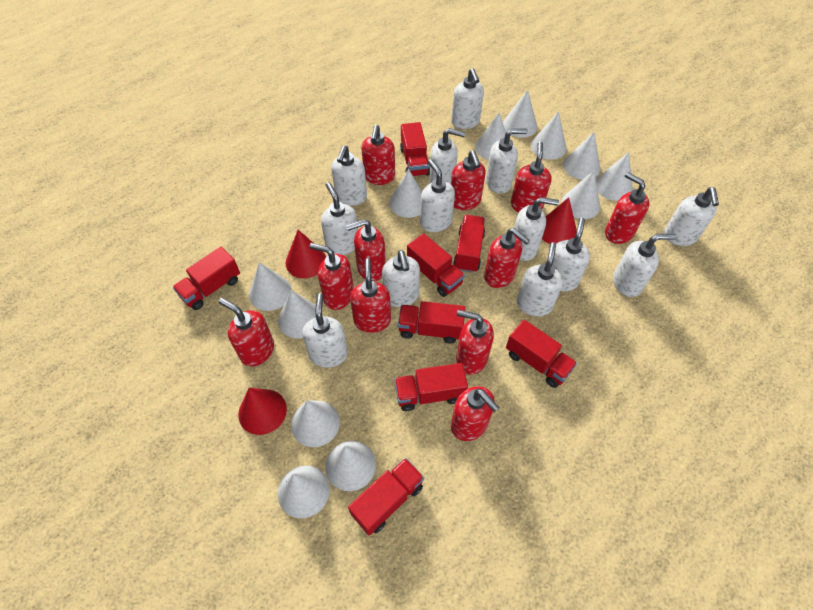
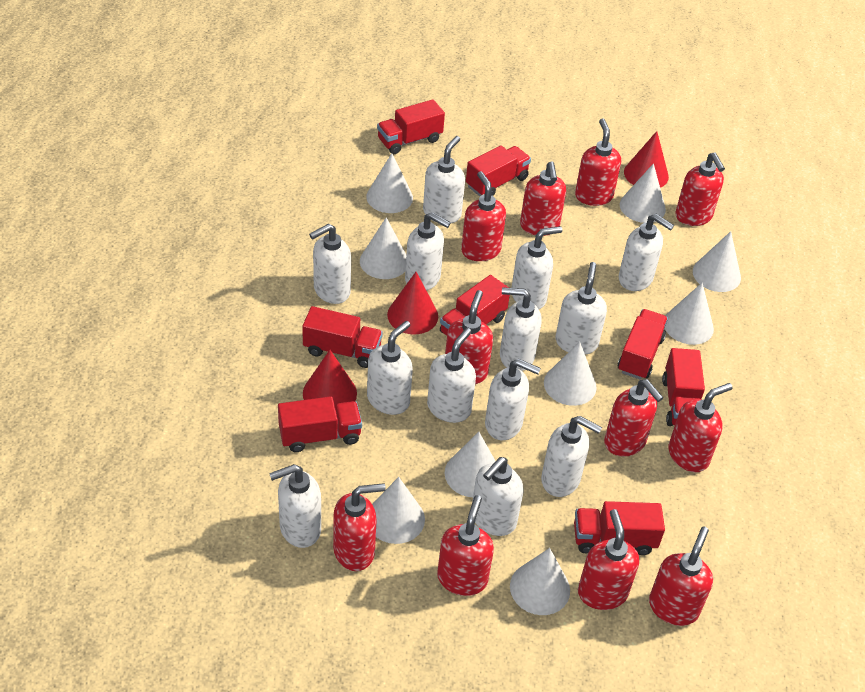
white cone: 12 -> 9

